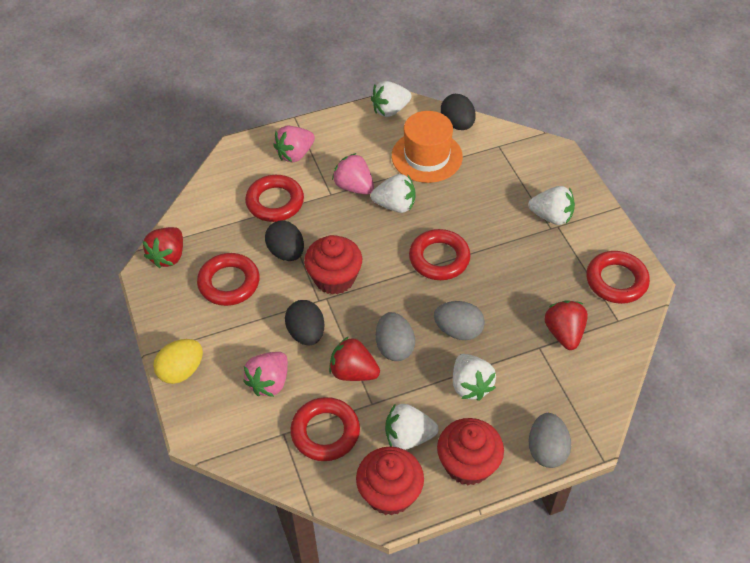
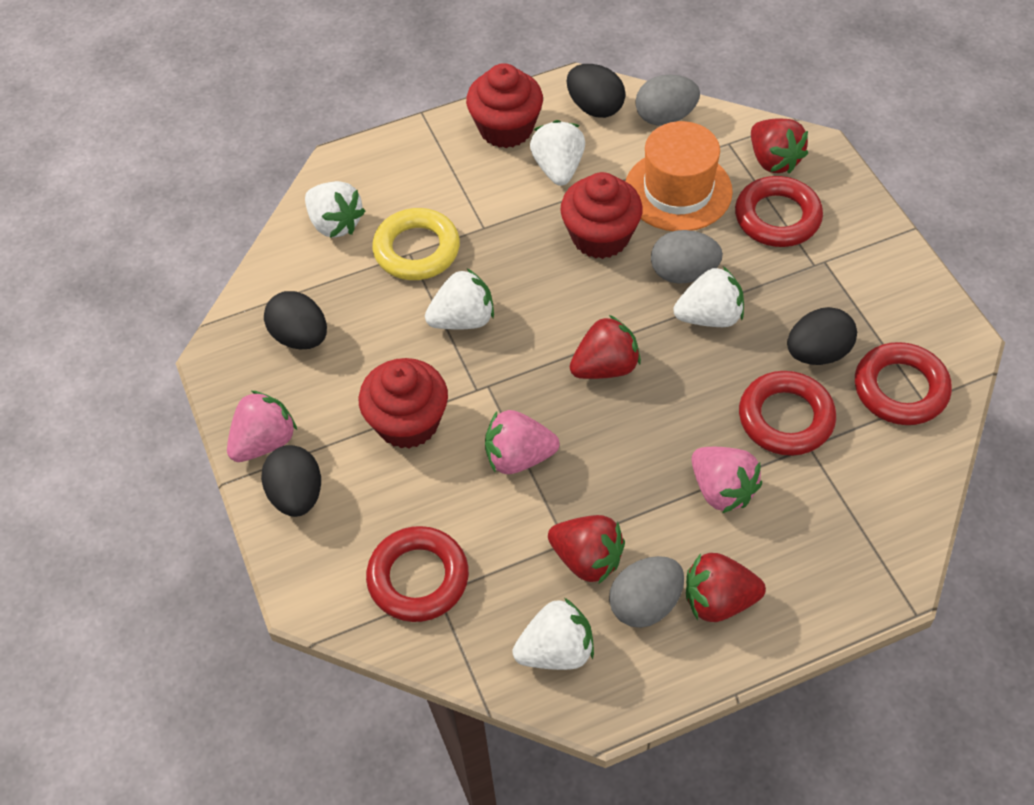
black egg: 3 -> 4
red ring: 5 -> 4
red strawberry: 3 -> 4
yellow egg: 1 -> 0
yellow ring: 0 -> 1

